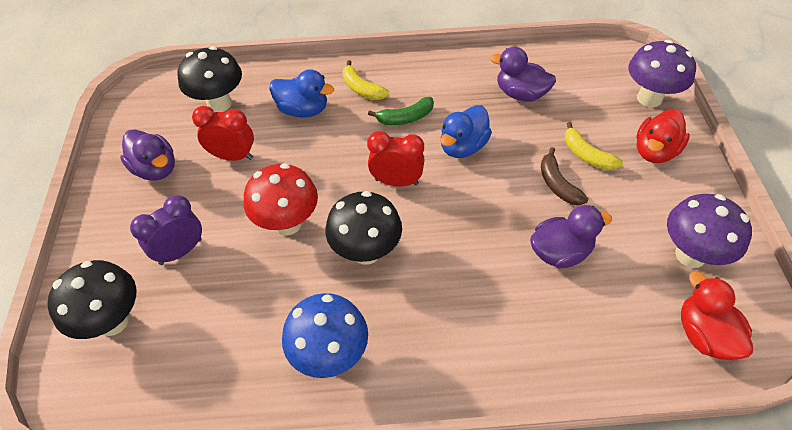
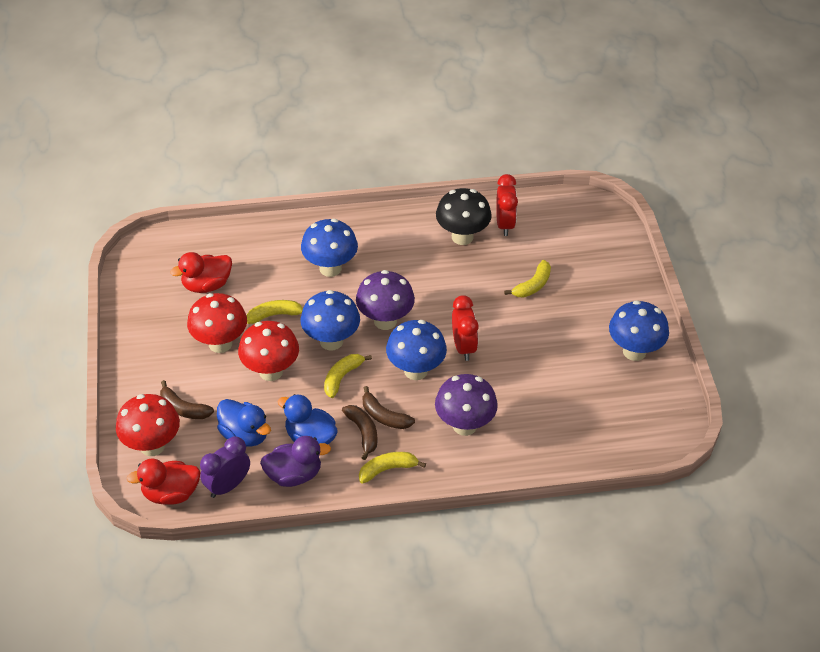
black mushroom: 3 -> 1
blue mushroom: 1 -> 4
brown banana: 1 -> 3
green banana: 1 -> 0
purple duck: 3 -> 1
red mushroom: 1 -> 3
yellow banana: 2 -> 4

